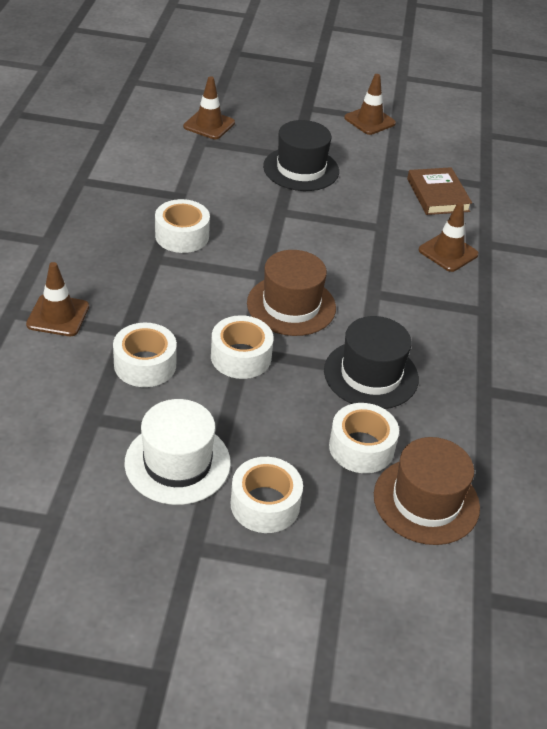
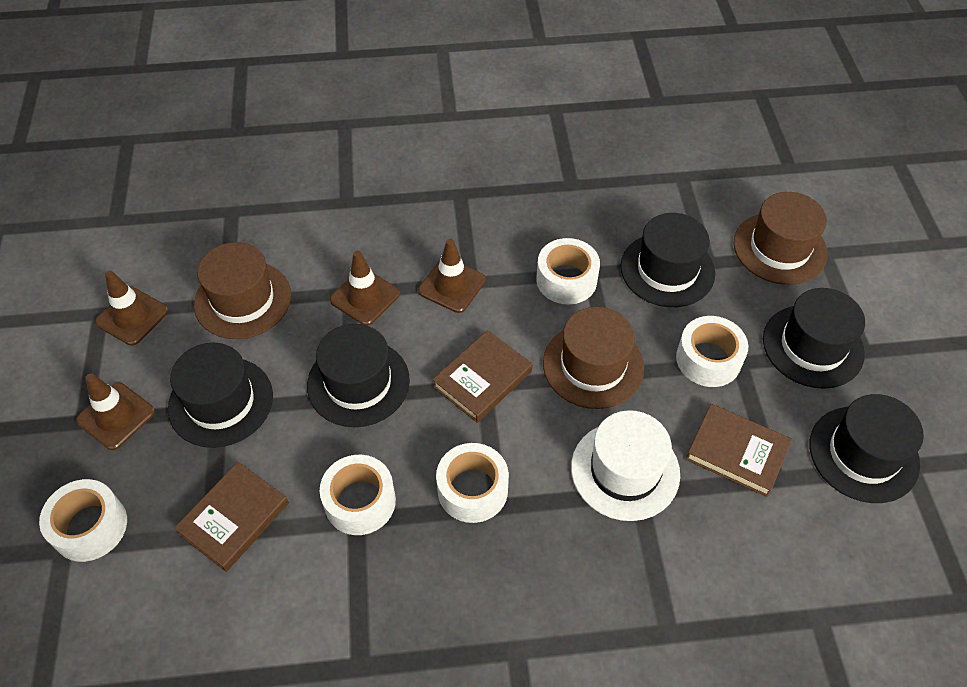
black hat: 2 -> 5
brown book: 1 -> 3
brown hat: 2 -> 3

